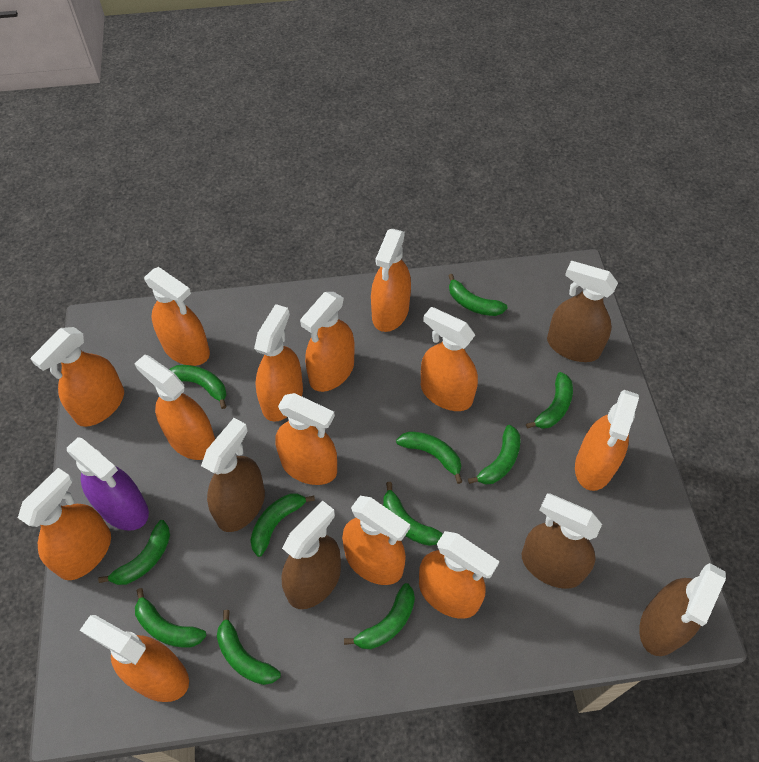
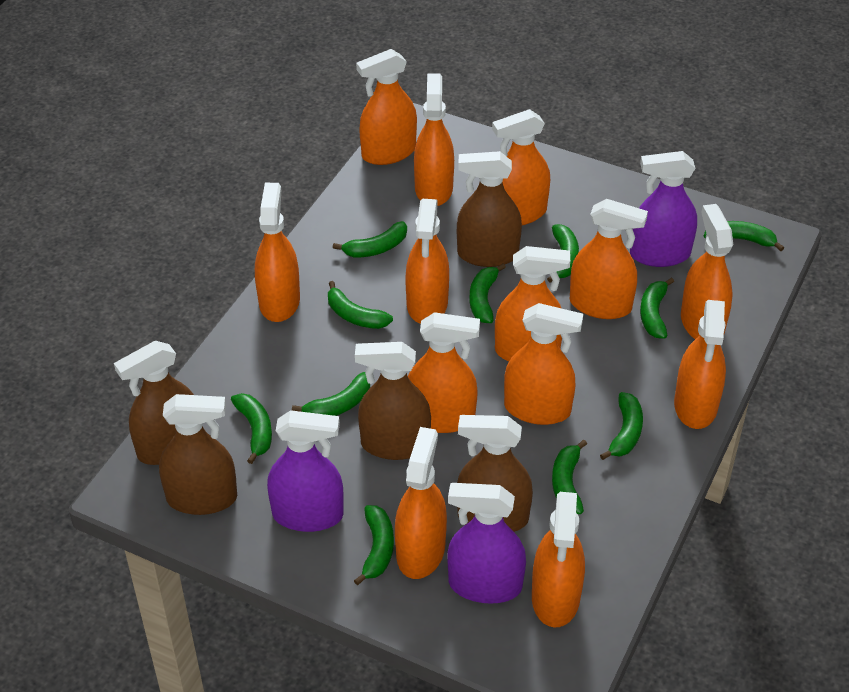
purple spray bottle: 1 -> 3

